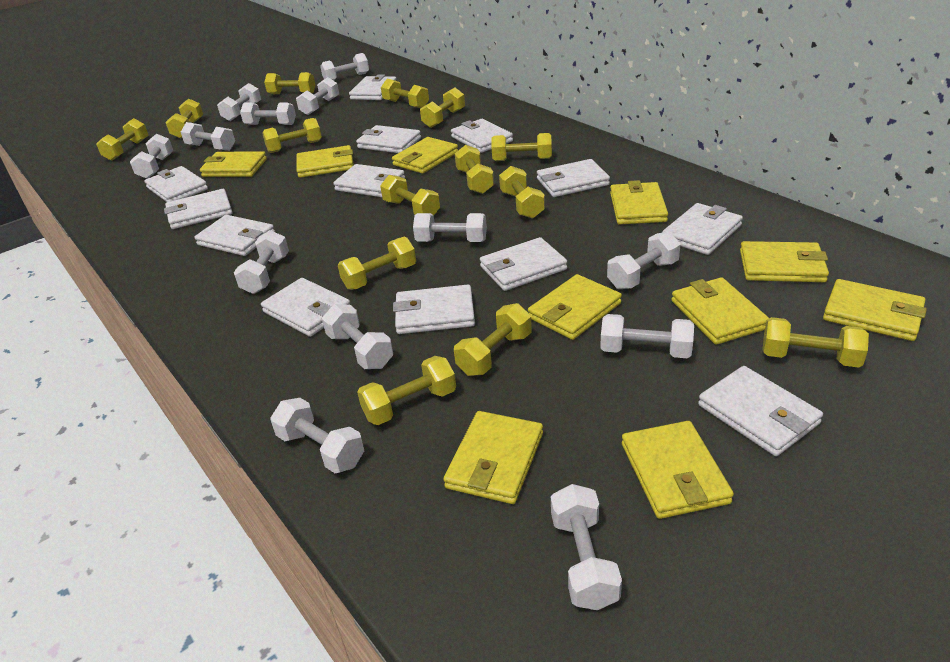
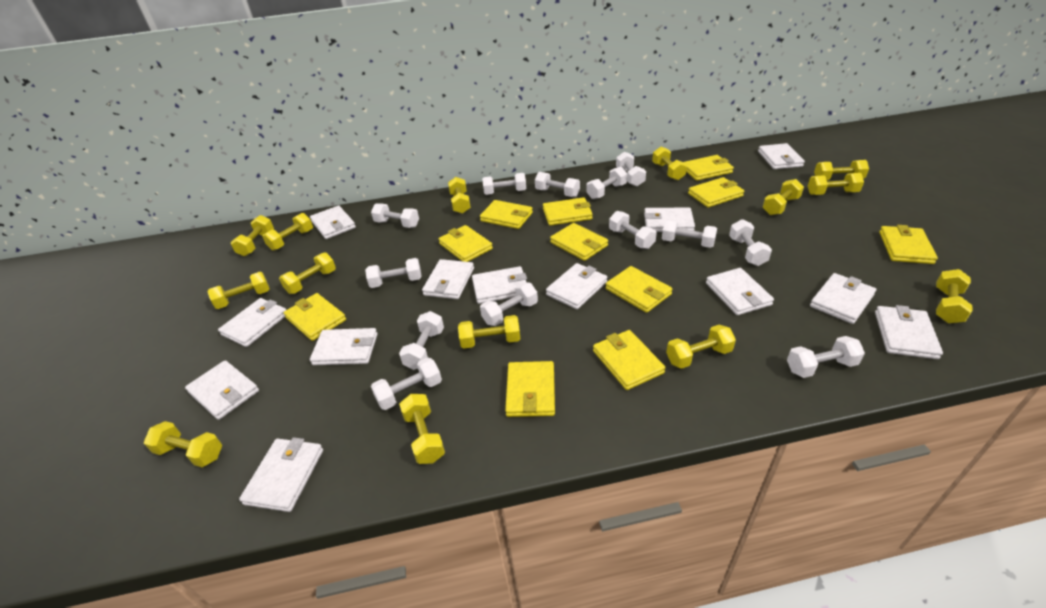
yellow wallet: 10 -> 11

